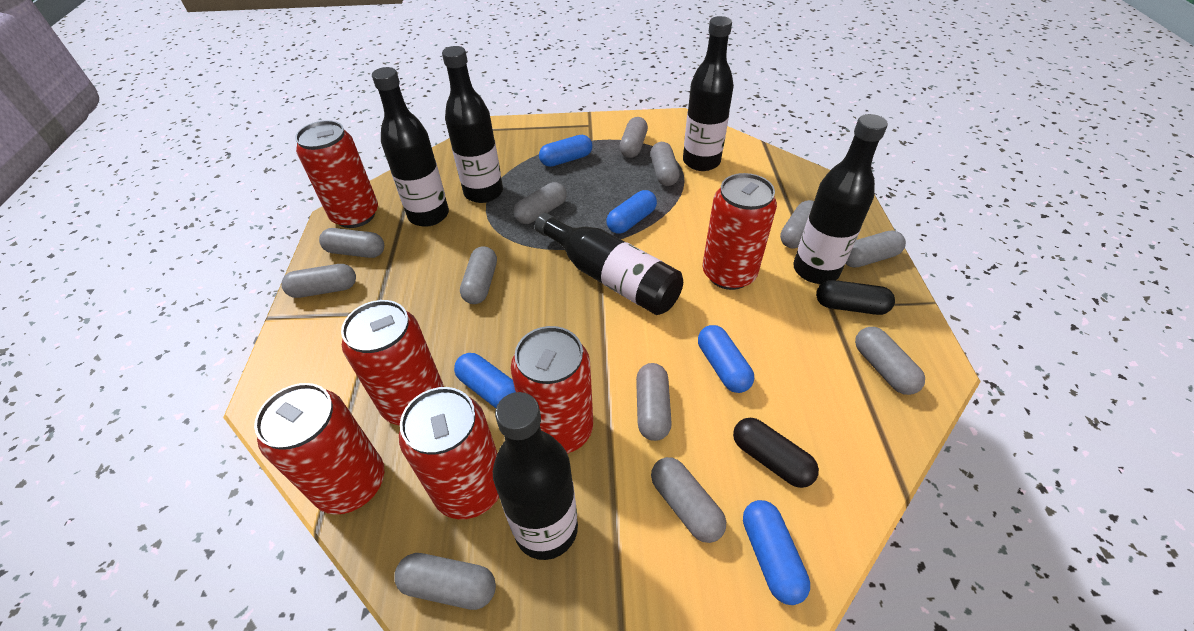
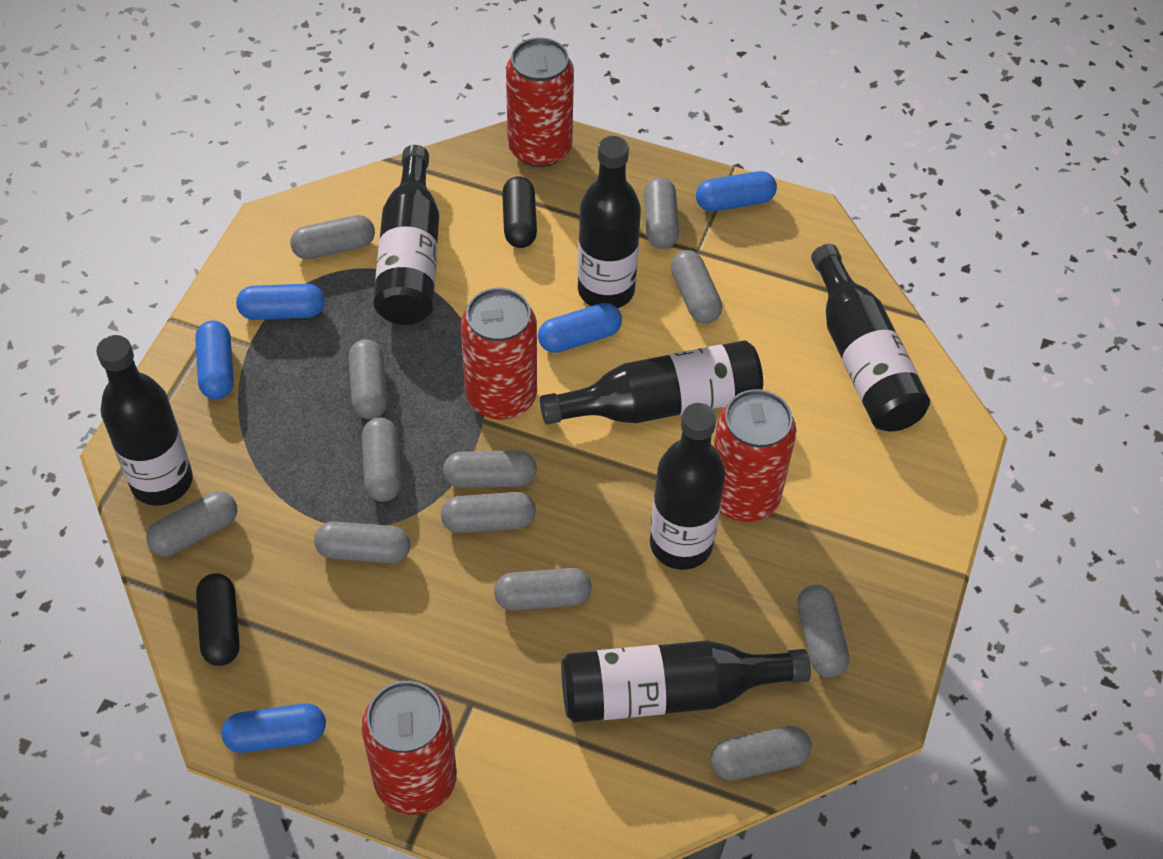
black bottle: 6 -> 7
red can: 6 -> 4

